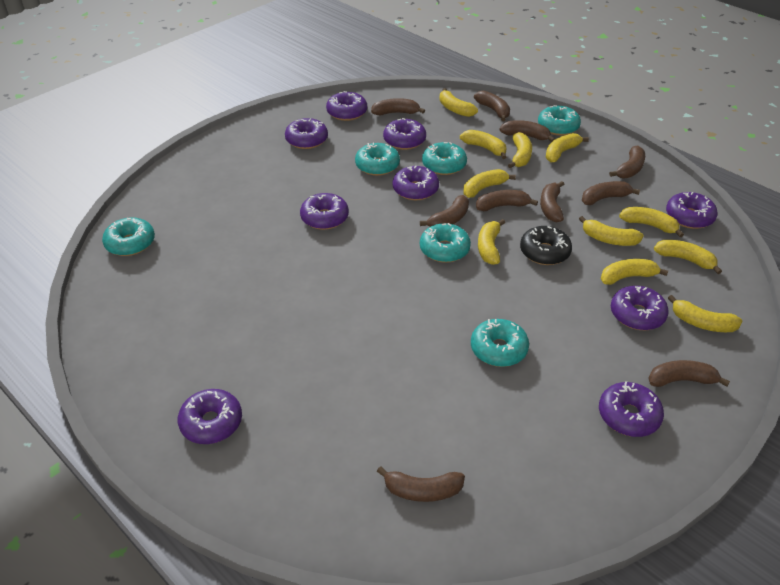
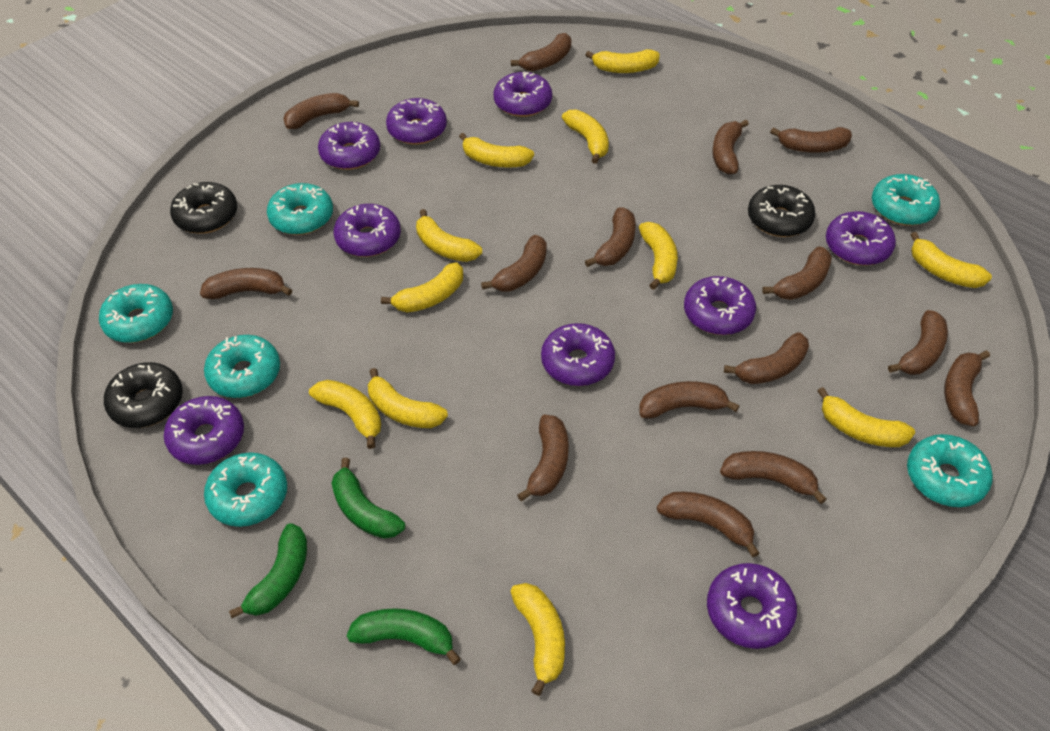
black donut: 1 -> 3
brown banana: 10 -> 15
green banana: 0 -> 3

